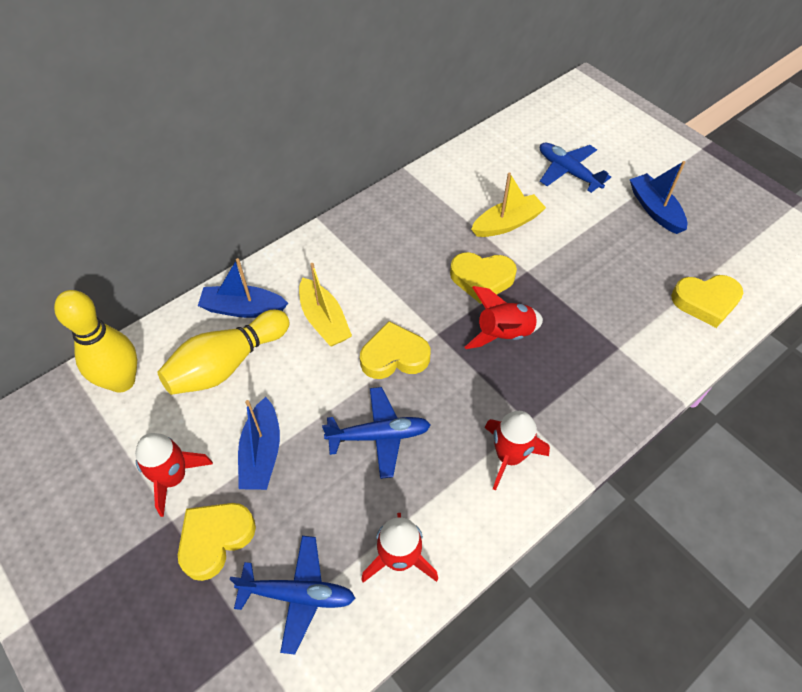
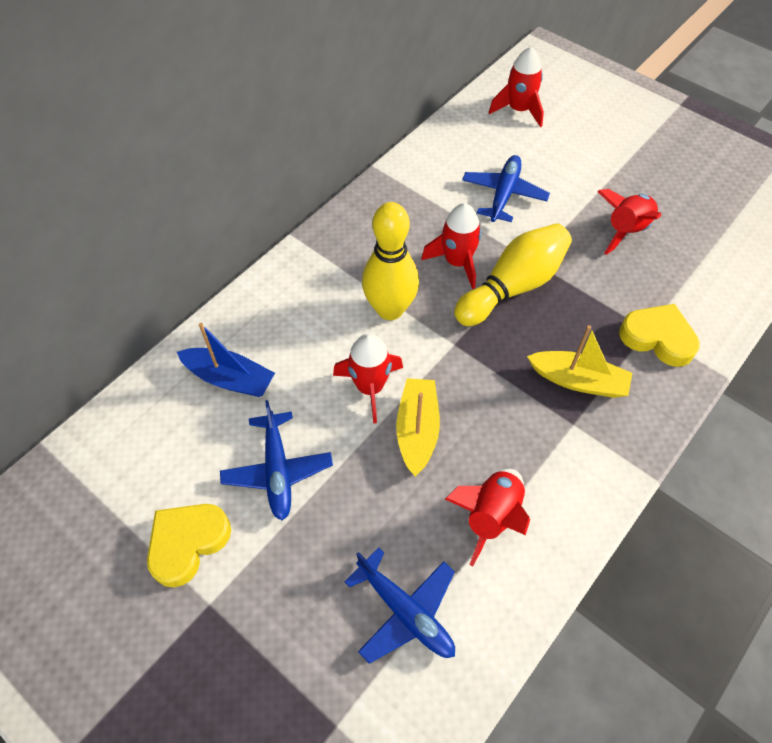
blue boat: 3 -> 1
red rocket: 4 -> 5
yellow heart: 4 -> 2

